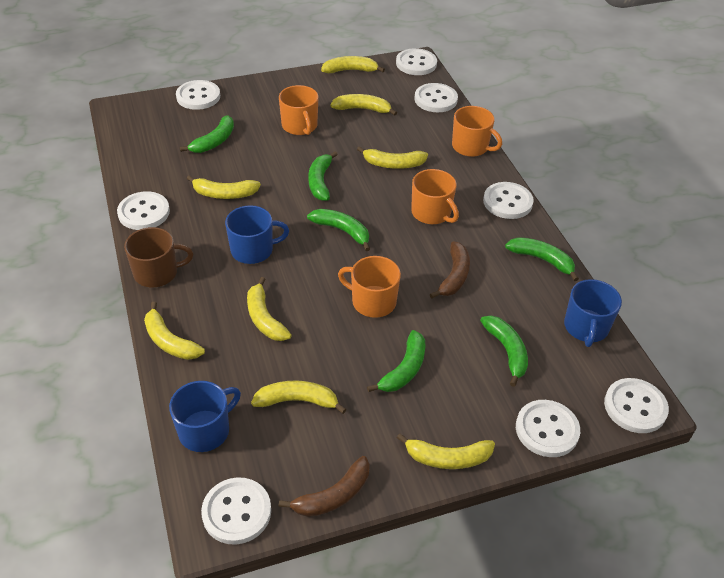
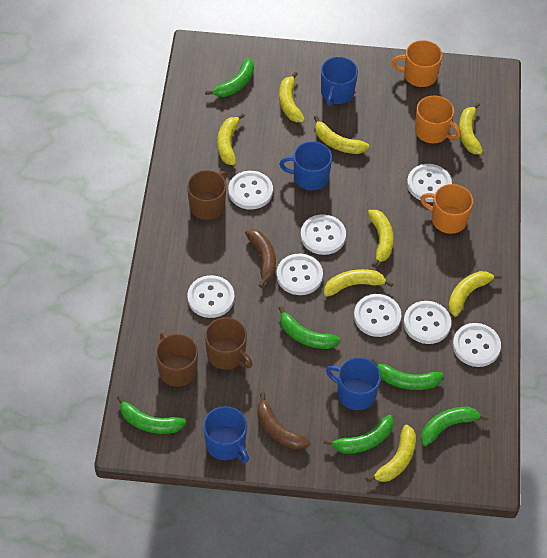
blue mug: 3 -> 4
brown mug: 1 -> 3
orange mug: 4 -> 3

